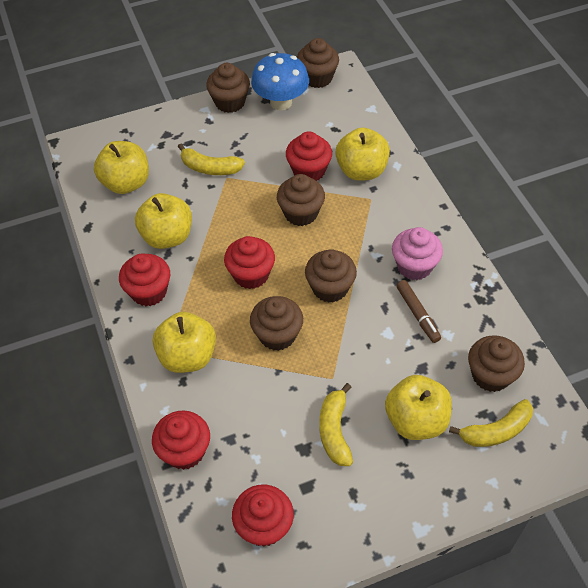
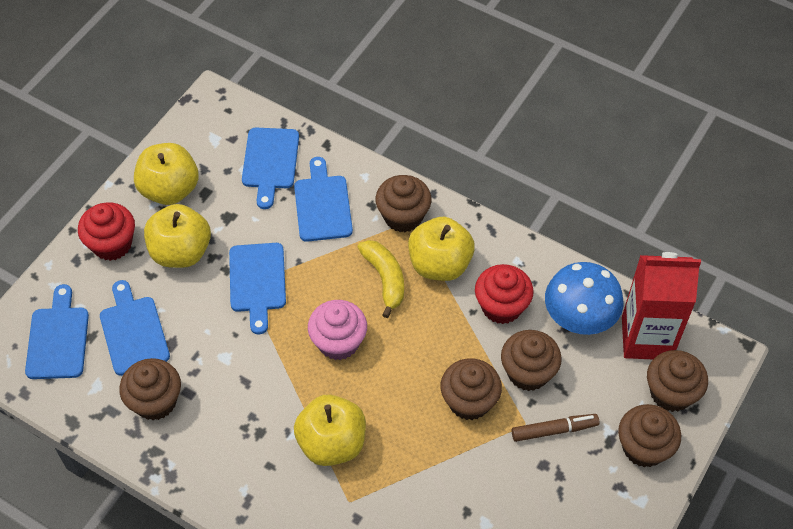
blue cutting board: 0 -> 5
red carton: 0 -> 1
red cupcake: 5 -> 2
yellow apple: 5 -> 4
yellow banana: 3 -> 1

